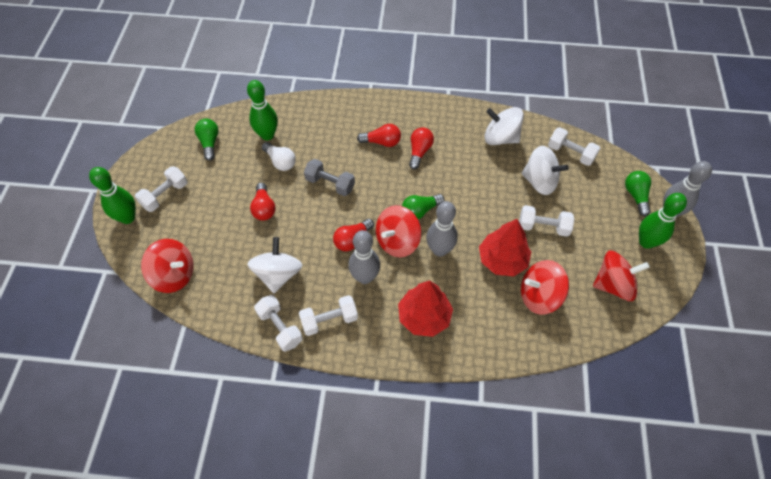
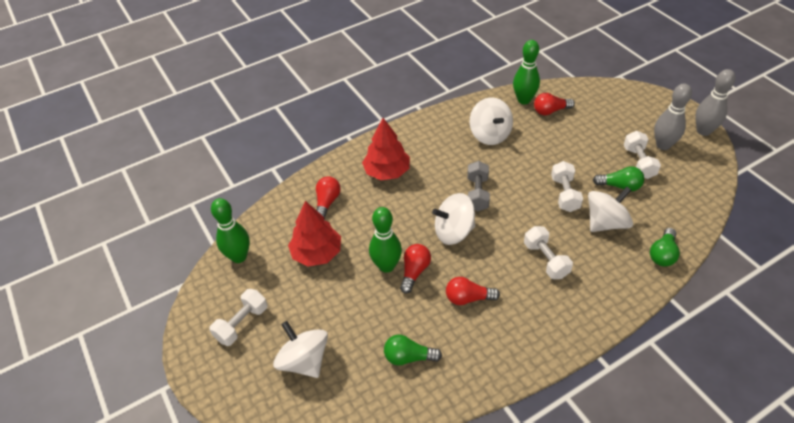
grey bowling pin: 3 -> 2
red spinning top: 4 -> 0
white dumbbell: 5 -> 4
white light bulb: 1 -> 0
white spinning top: 3 -> 4

